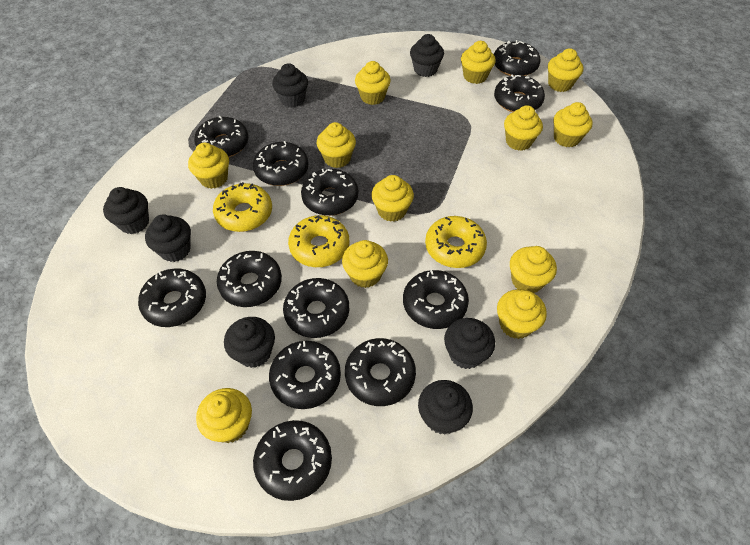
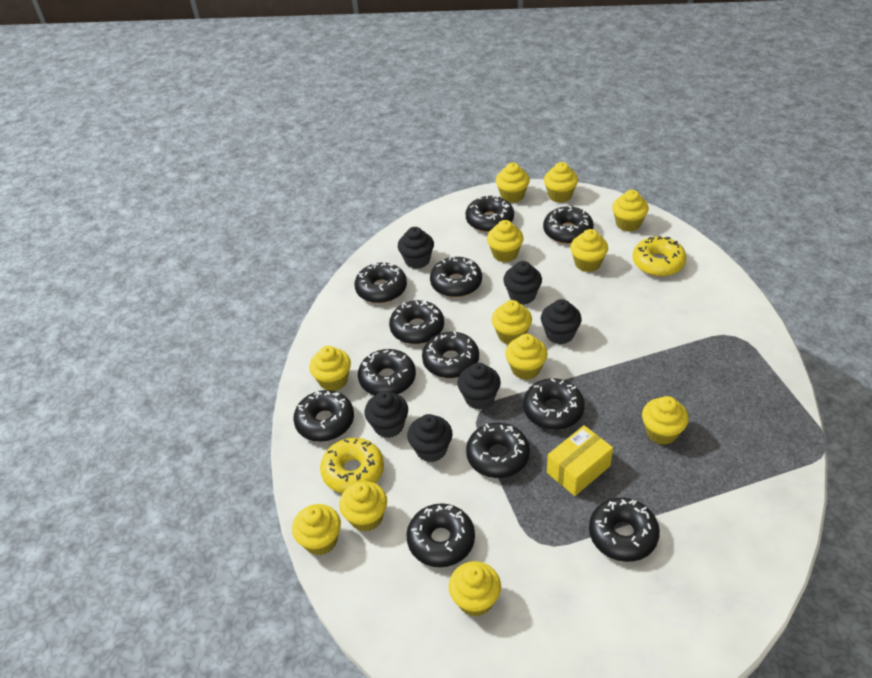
black cupcake: 7 -> 6
yellow box: 0 -> 1
yellow donut: 3 -> 2

